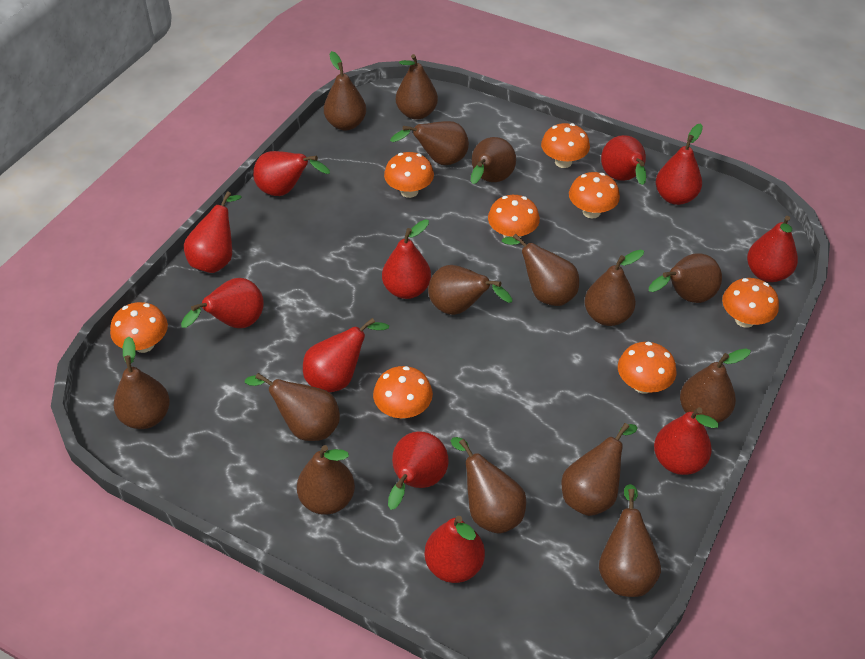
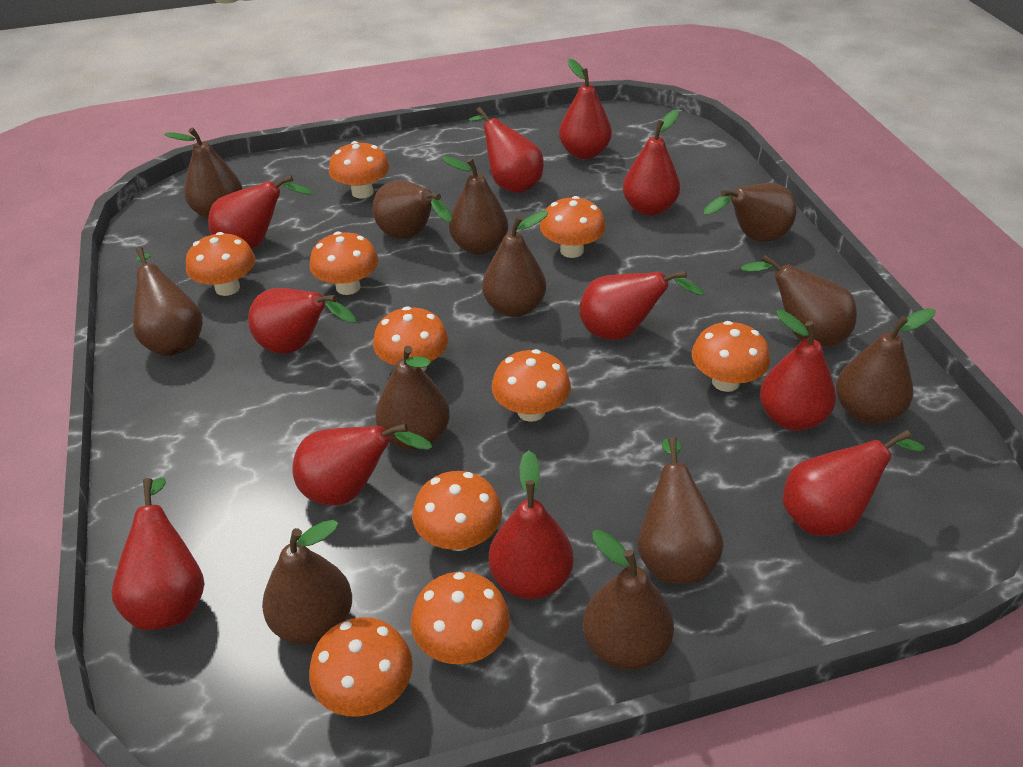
brown pear: 15 -> 12
orange mushroom: 8 -> 10

